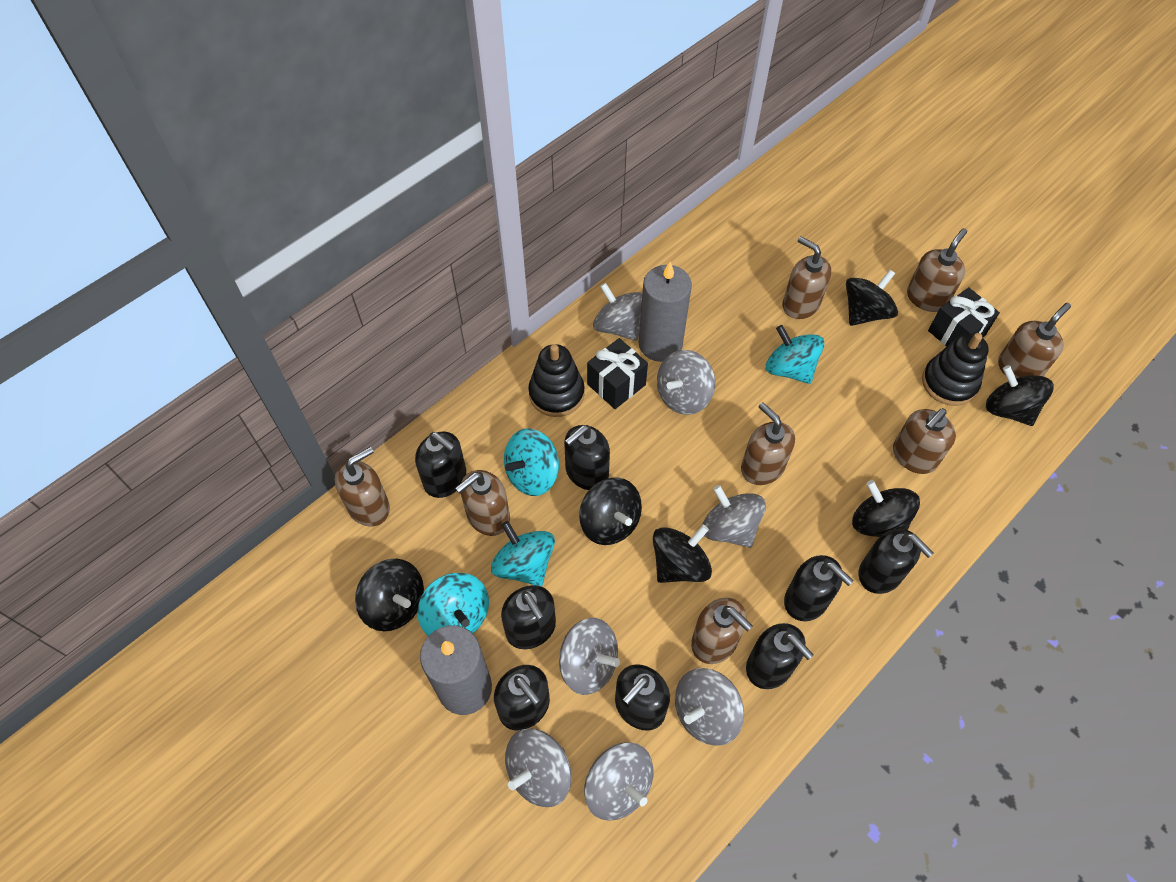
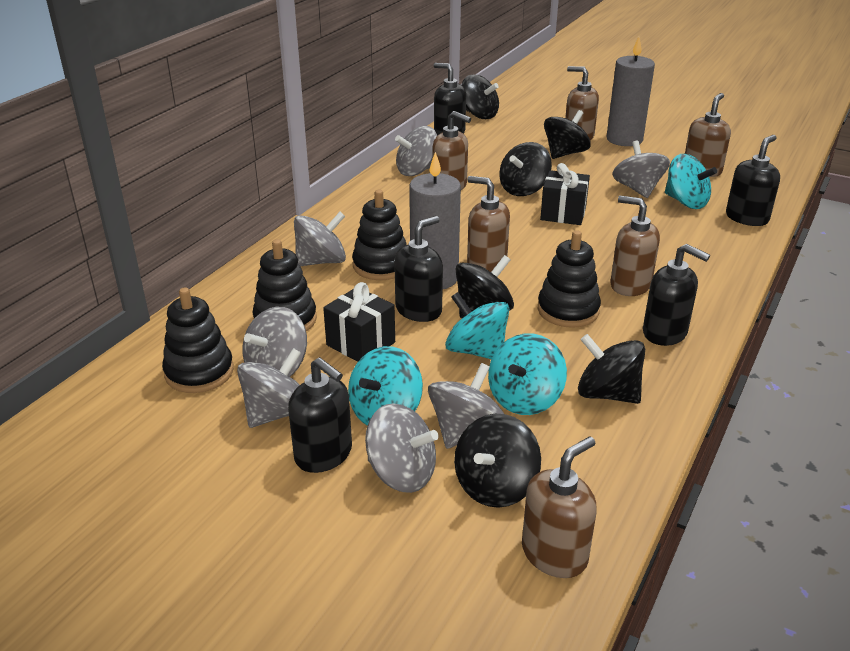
black soap dispenser: 8 -> 5
black stacking toy: 2 -> 4
brown soap dispenser: 8 -> 6

